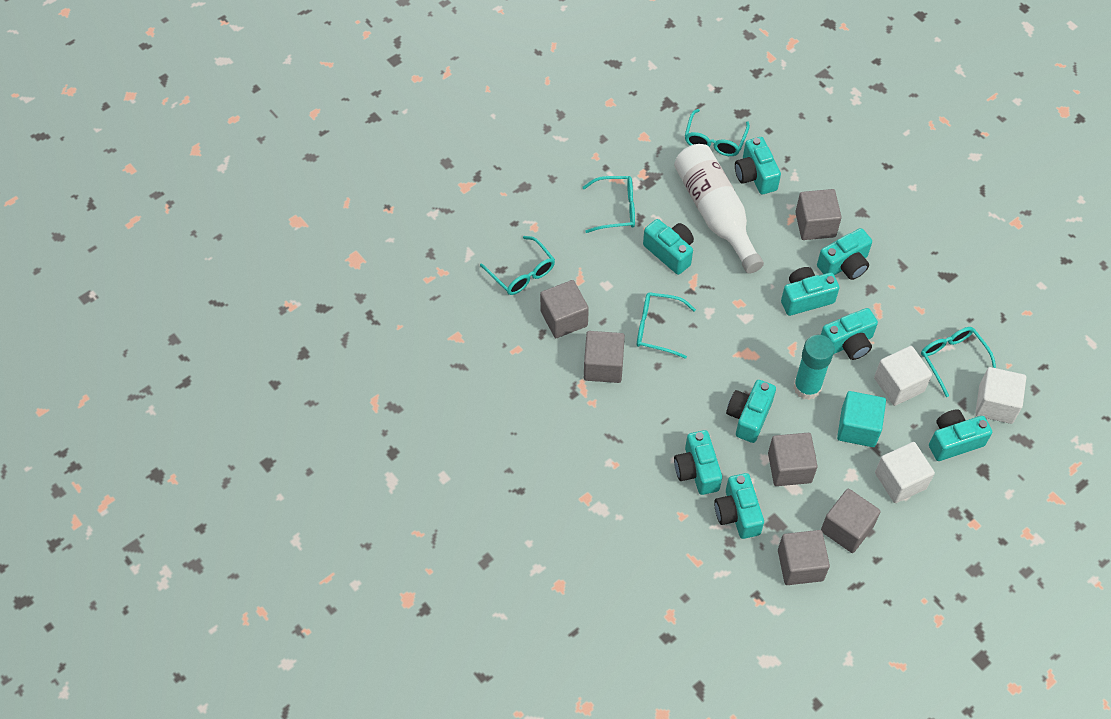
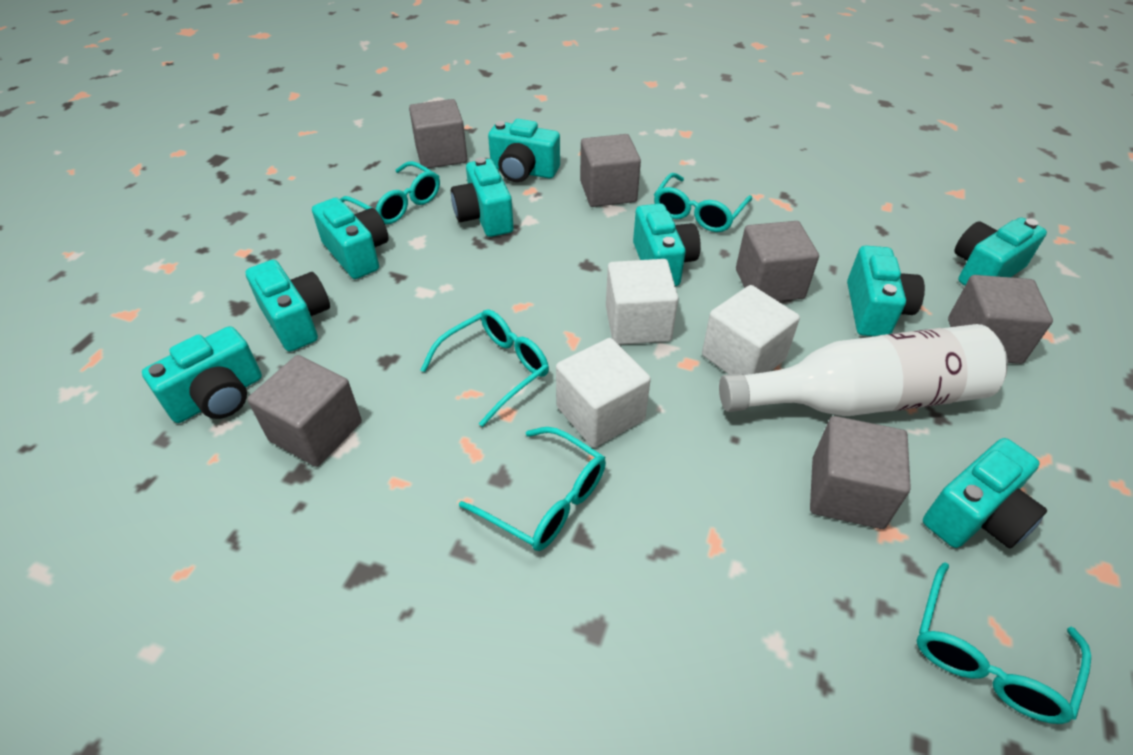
turquoise cube: 1 -> 0
turquoise glue stick: 1 -> 0

